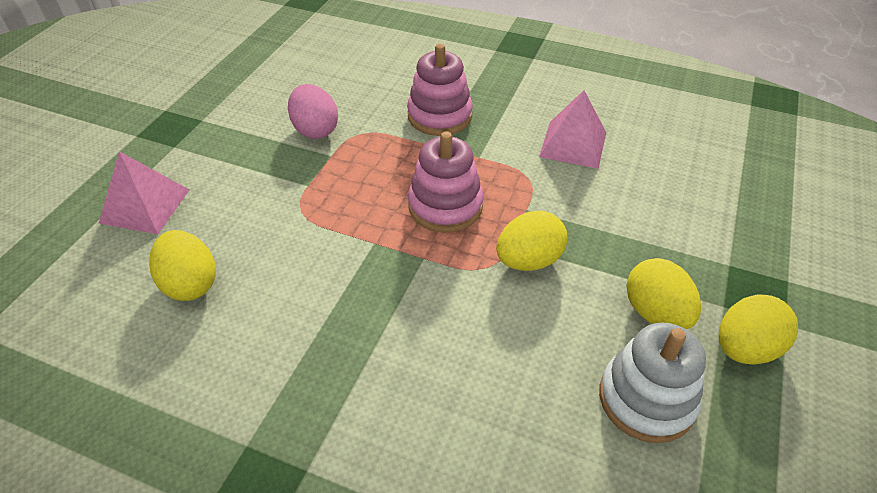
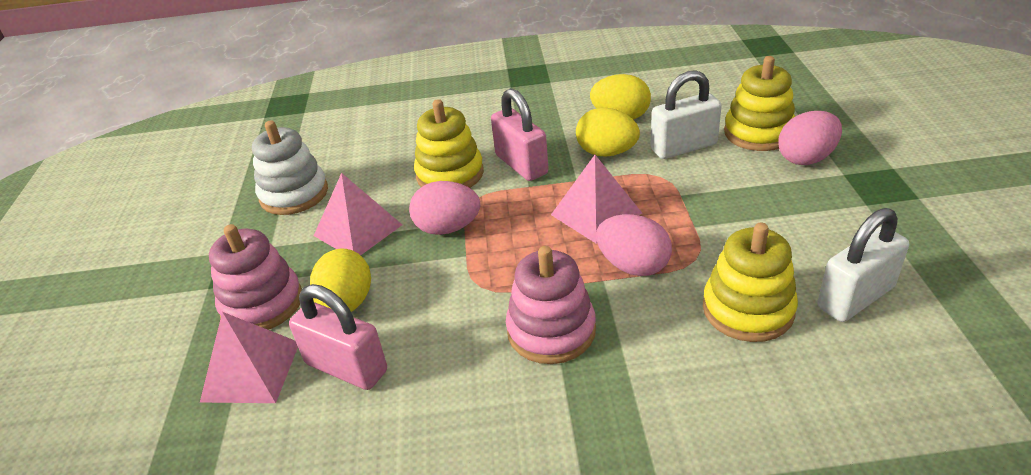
pink egg: 1 -> 3
pink padlock: 0 -> 2
pink pyramid: 2 -> 3
white padlock: 0 -> 2
yellow egg: 4 -> 3
yellow stacking toy: 0 -> 3

